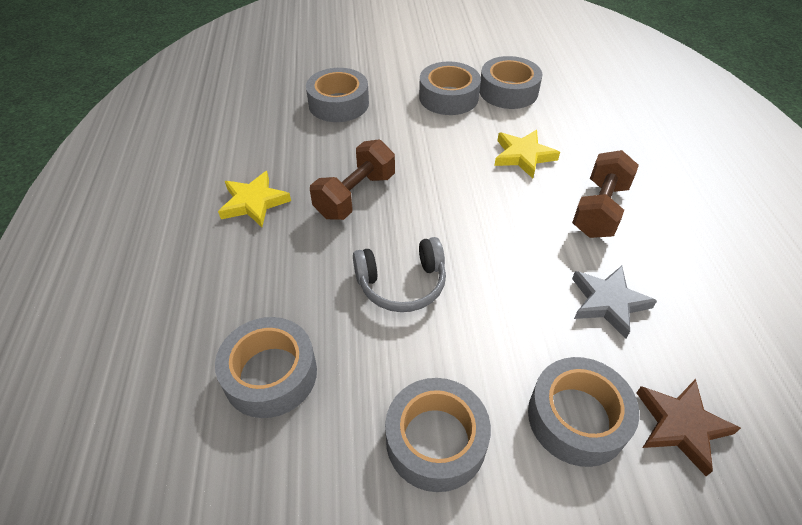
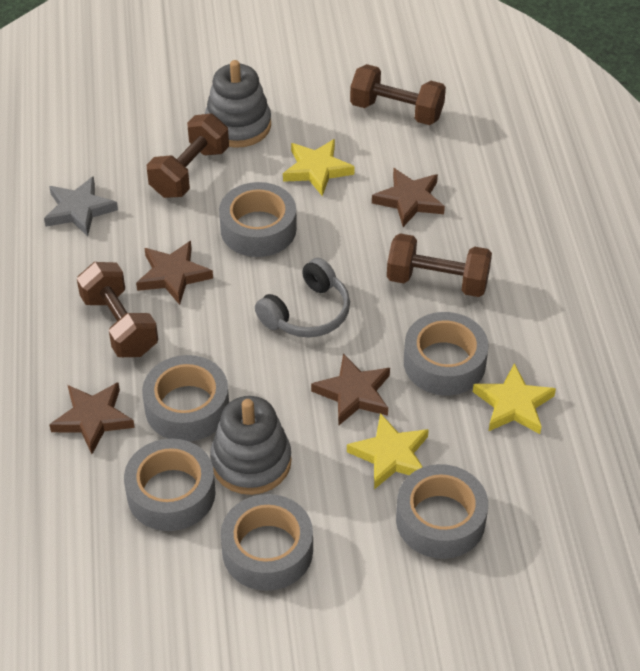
brown dumbbell: 2 -> 4
brown star: 1 -> 4
grey stacking toy: 0 -> 2
yellow star: 2 -> 3

